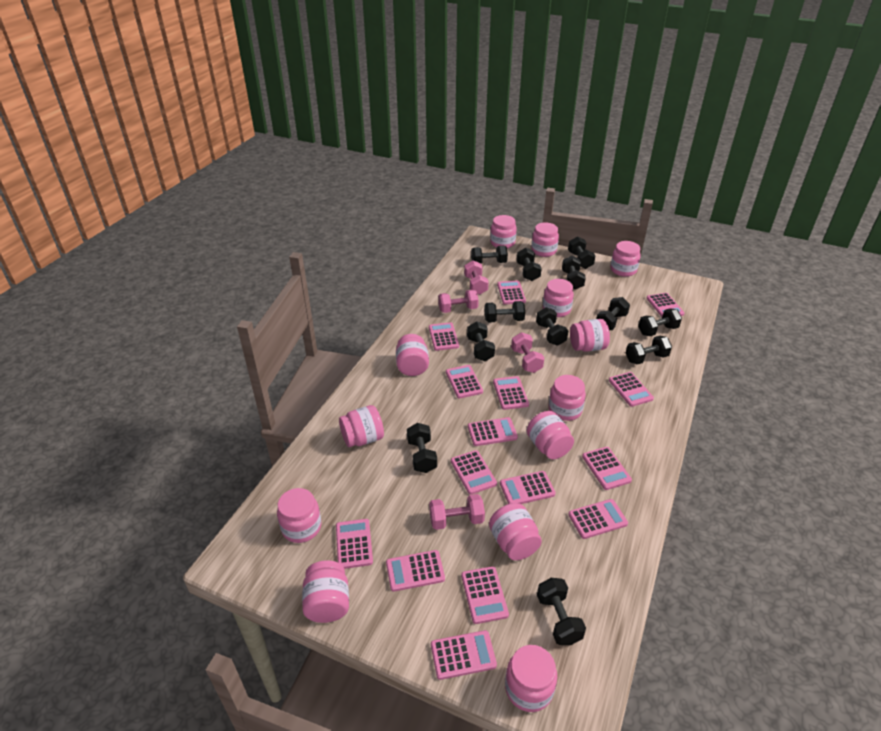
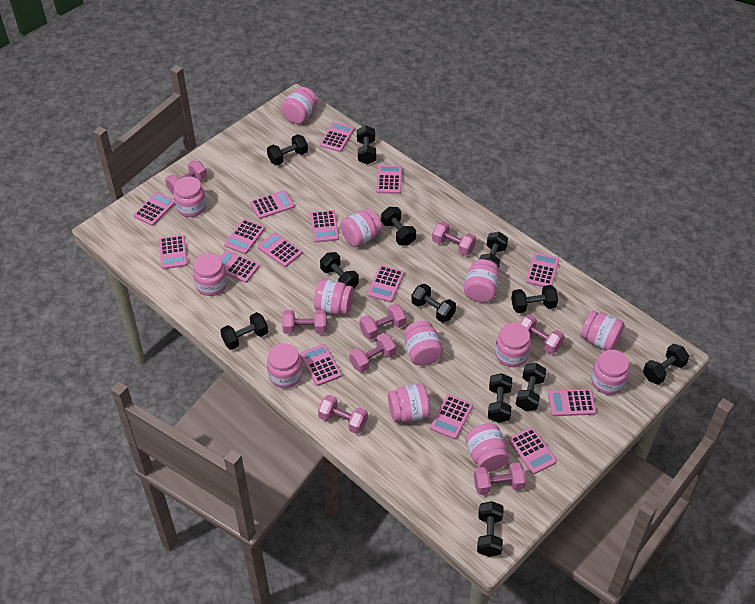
pink dumbbell: 4 -> 8

